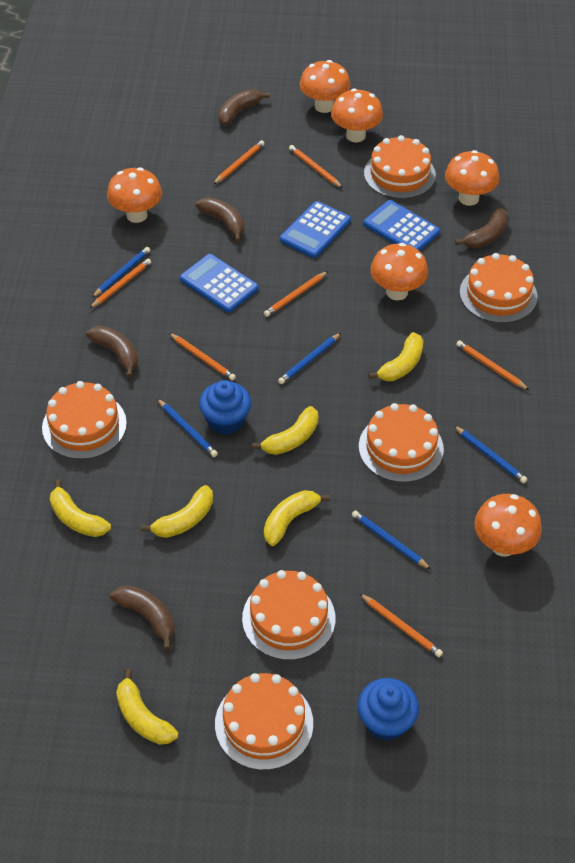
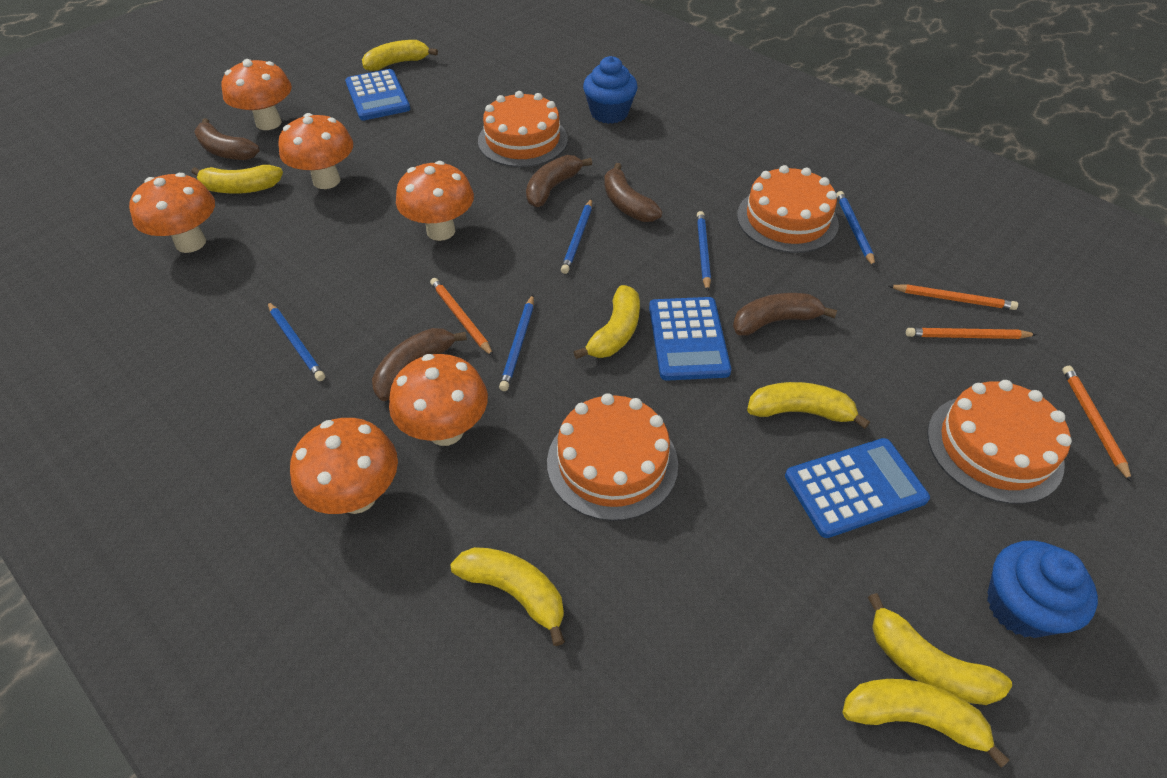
orange cake: 6 -> 4
orange pencil: 7 -> 4
yellow banana: 6 -> 7

